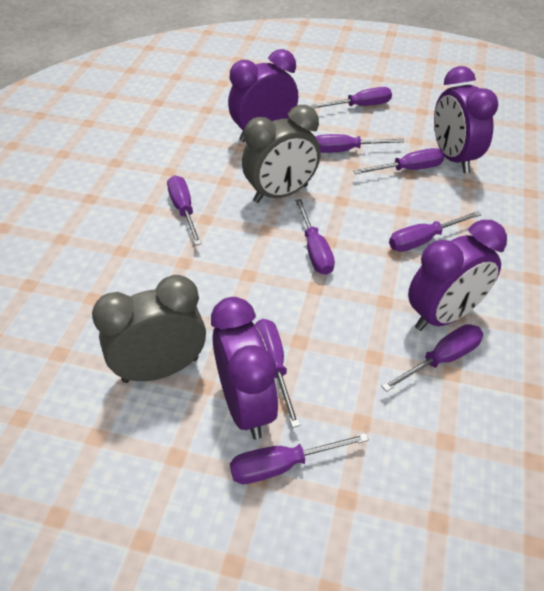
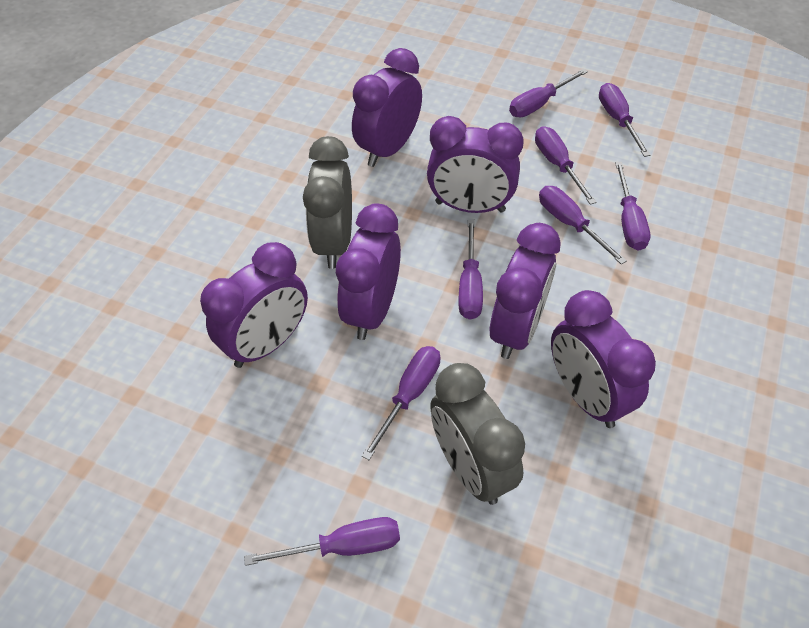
purple clock: 4 -> 6
purple screwdriver: 9 -> 8

